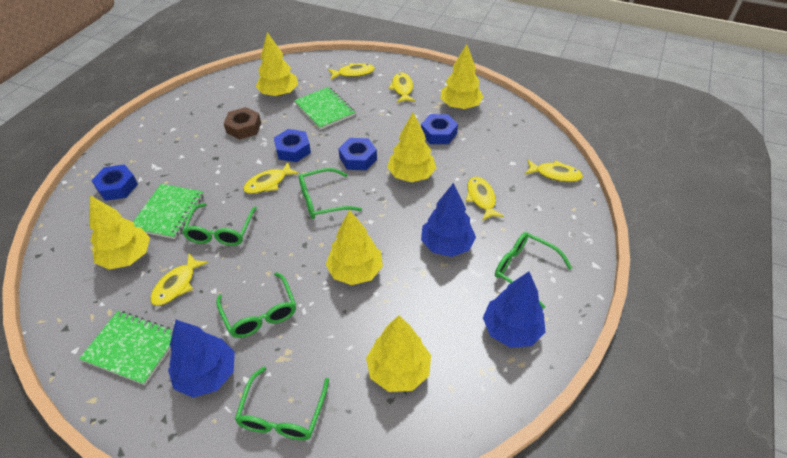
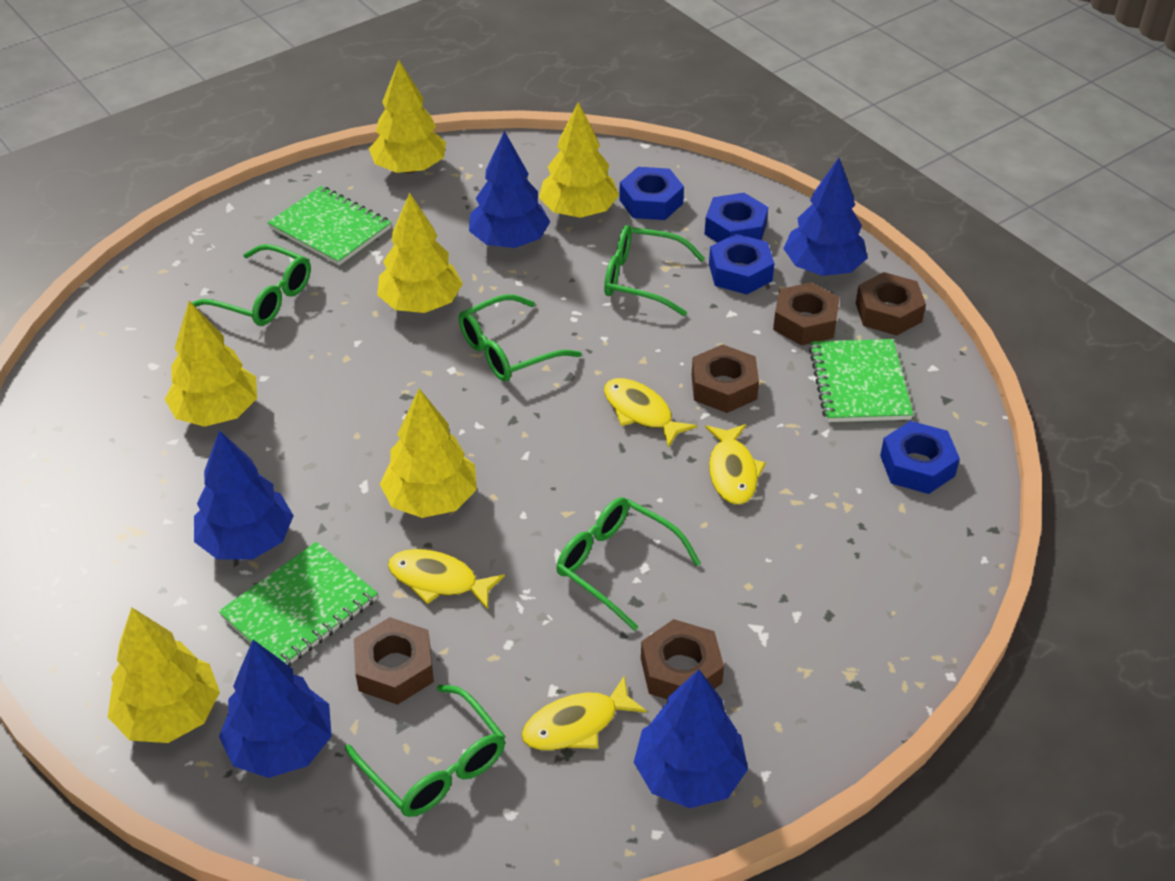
blue tree: 3 -> 5
brown nut: 1 -> 5
yellow fish: 6 -> 4

